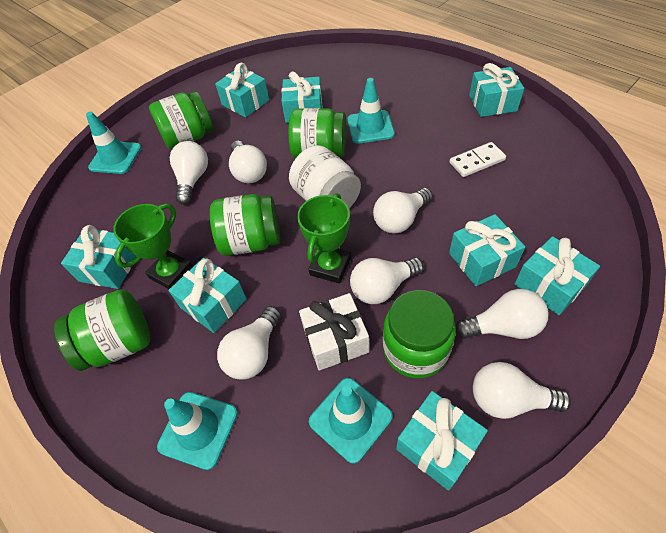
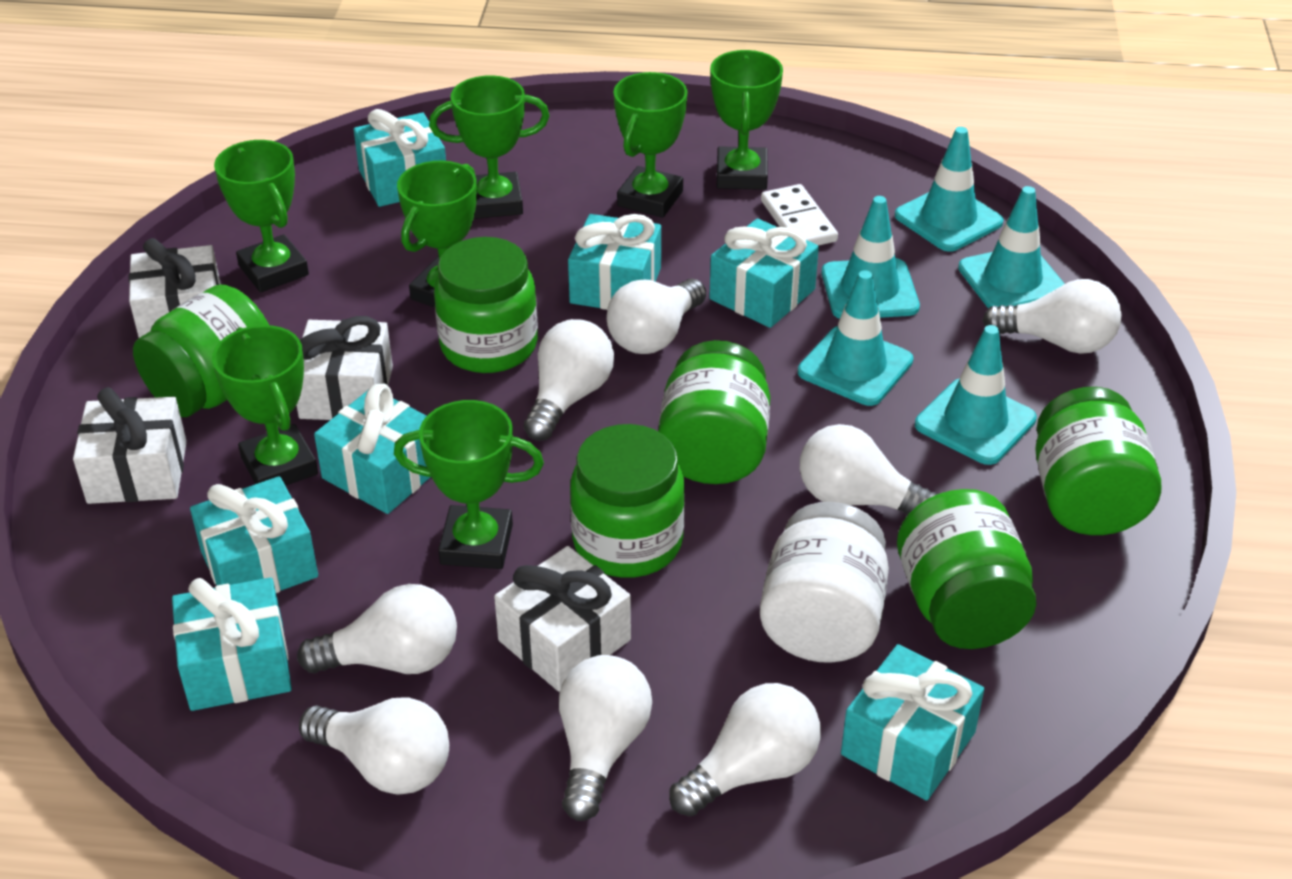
green jar: 5 -> 6
green trophy: 2 -> 7
turquoise gift: 8 -> 7
turquoise traffic cone: 4 -> 5
white gift: 1 -> 4
white light bulb: 7 -> 8

